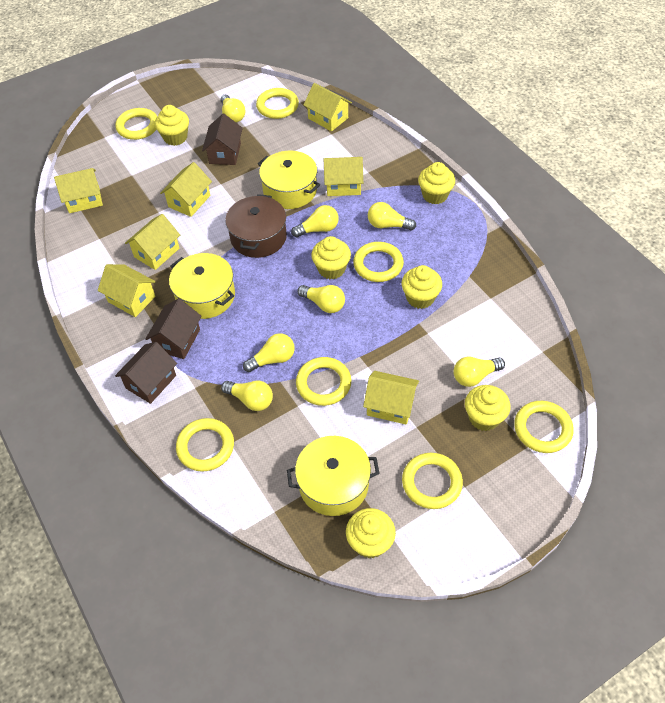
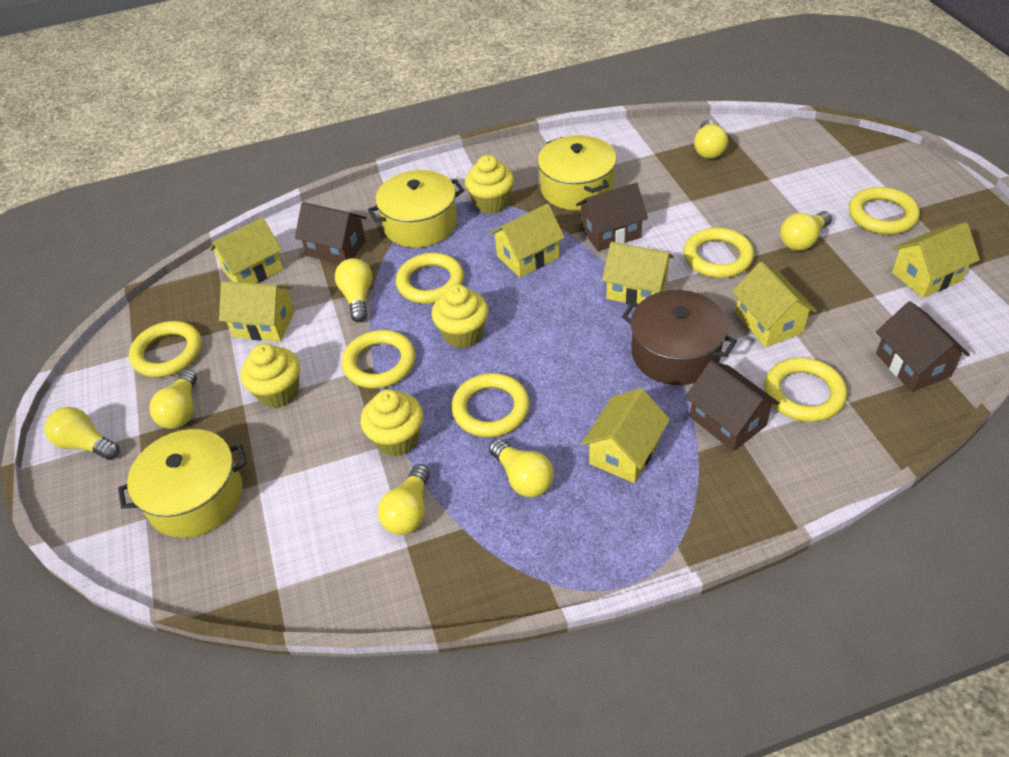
brown house: 3 -> 4
yellow cupcake: 6 -> 4

